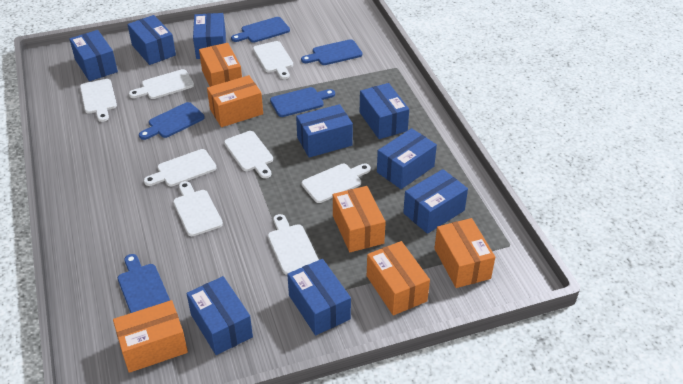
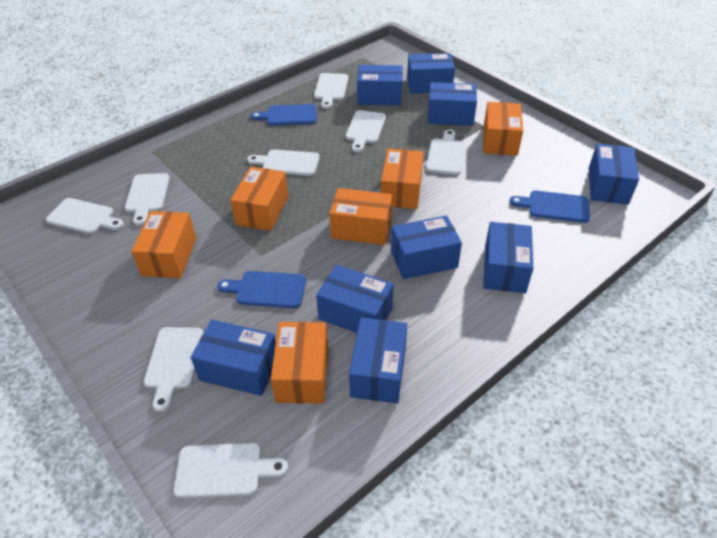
blue cutting board: 5 -> 3

